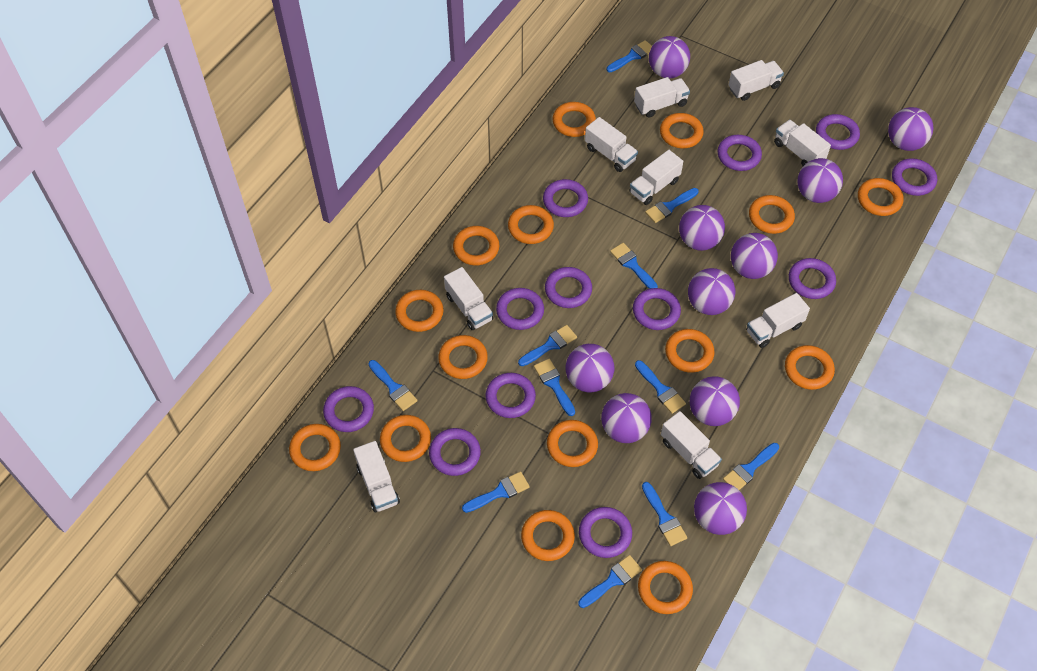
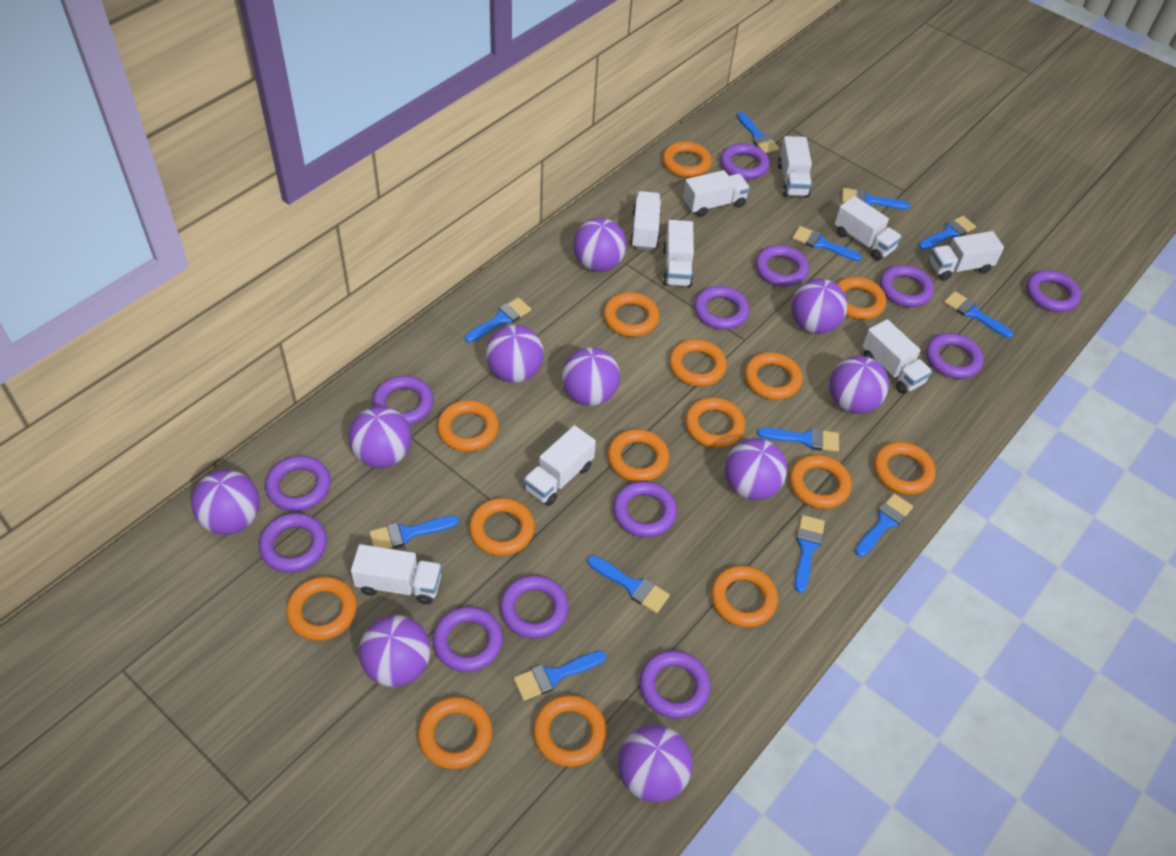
blue brush: 11 -> 12
purple ring: 12 -> 13

